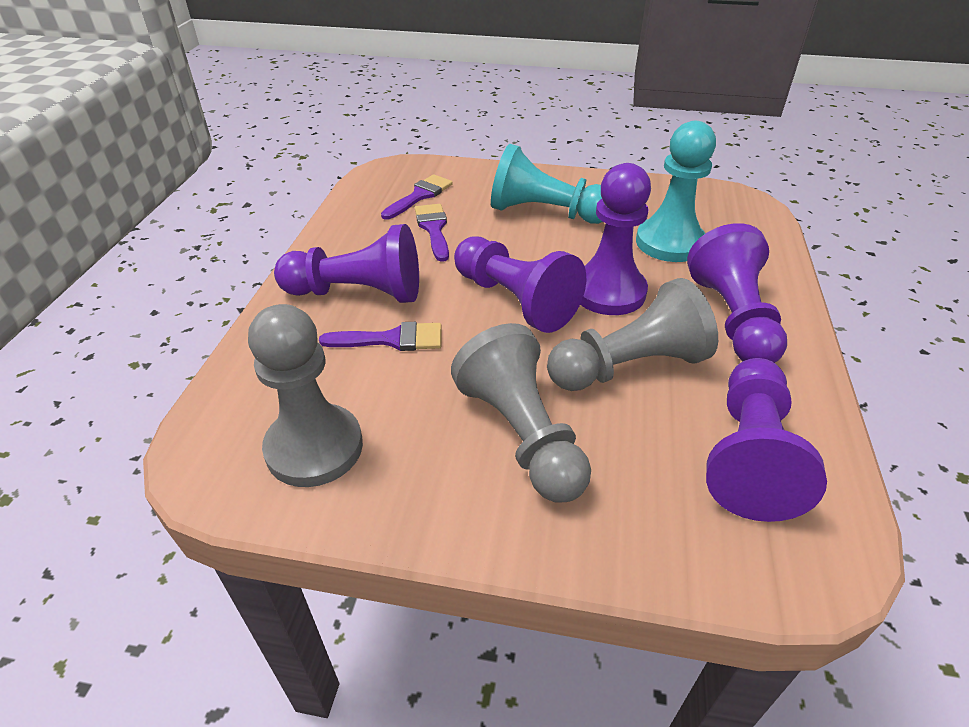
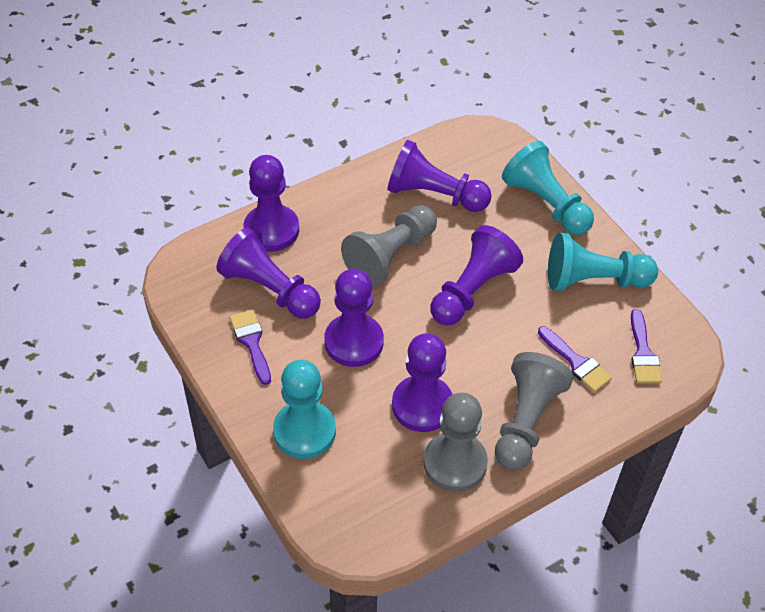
purple pawn: 5 -> 6
turquoise pawn: 2 -> 3

